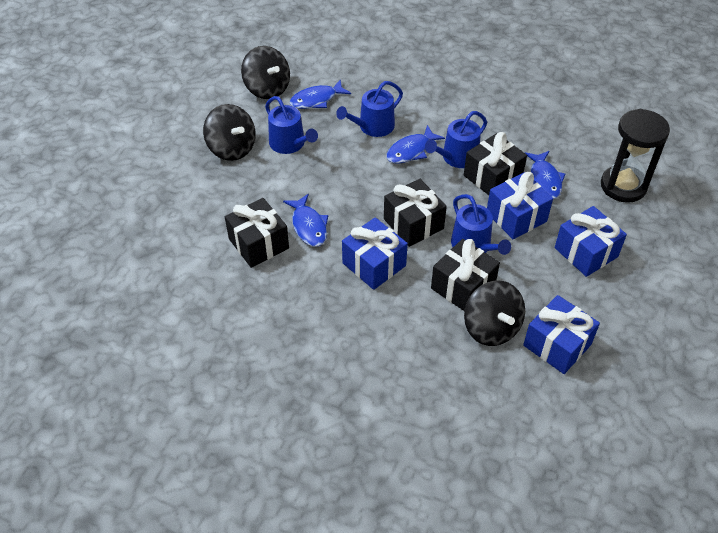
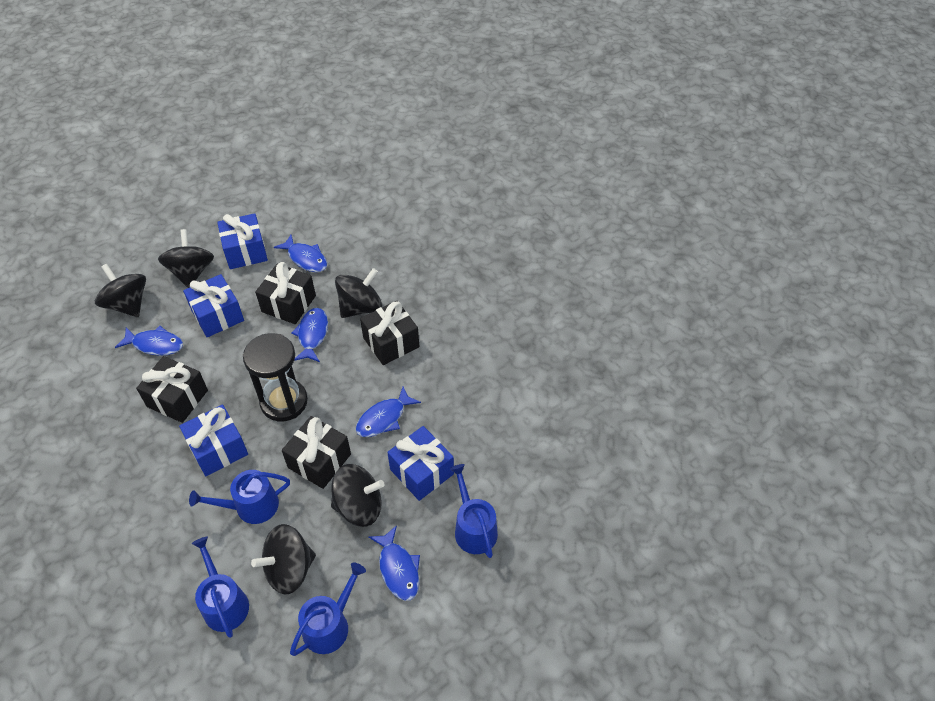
black spinning top: 3 -> 5
blue fish: 4 -> 5

